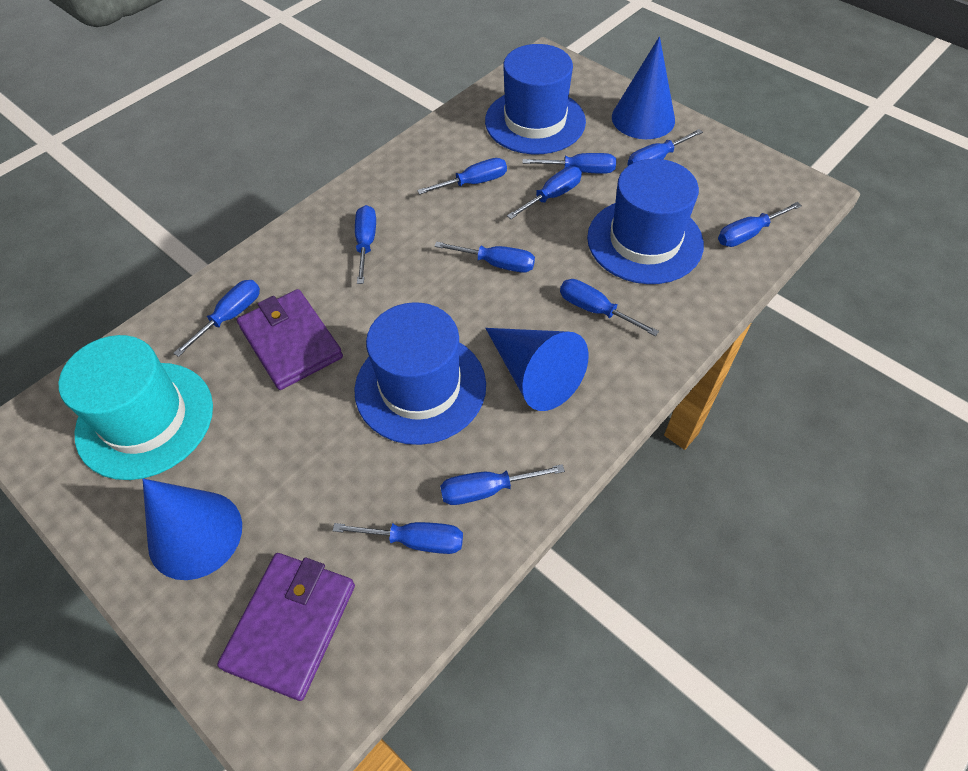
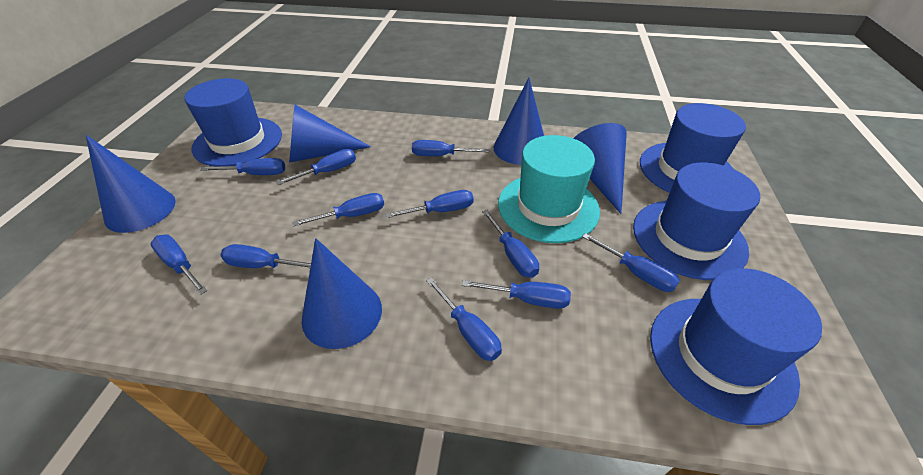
blue cone: 3 -> 5
blue hat: 3 -> 4
purple wallet: 2 -> 0

